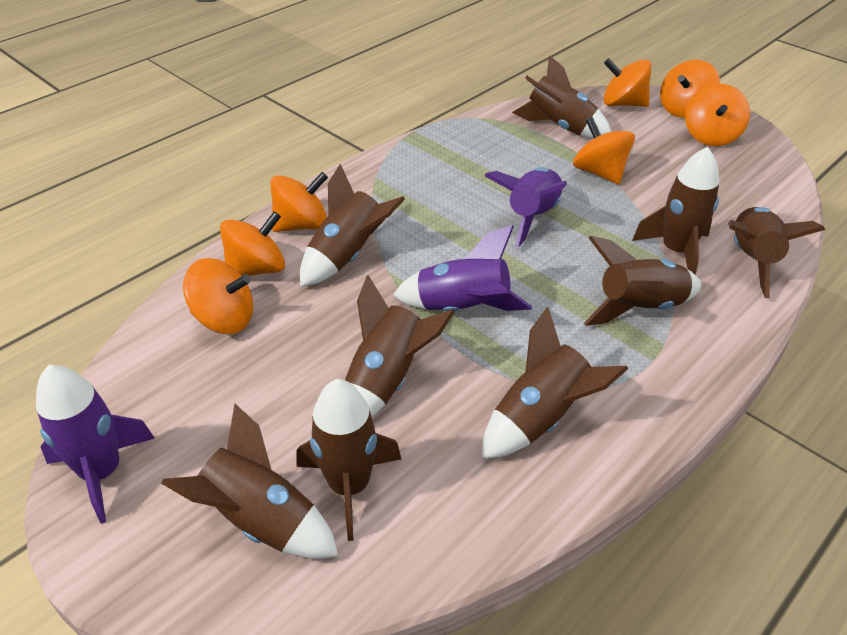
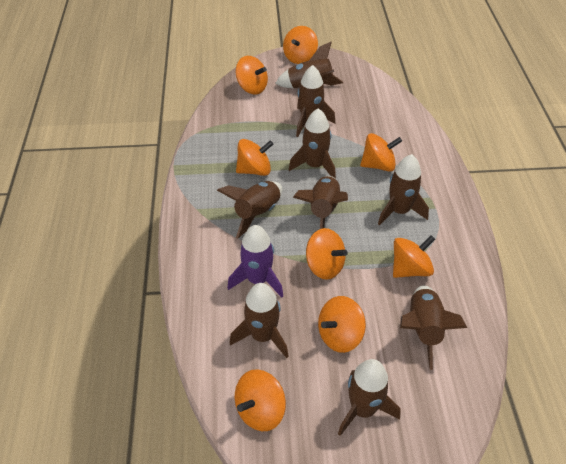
orange spinning top: 7 -> 8
purple rocket: 3 -> 1

